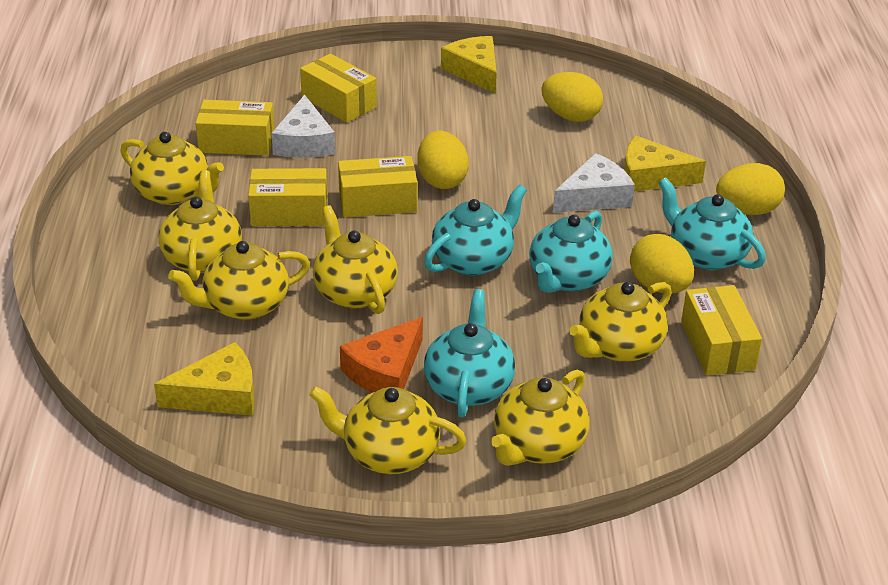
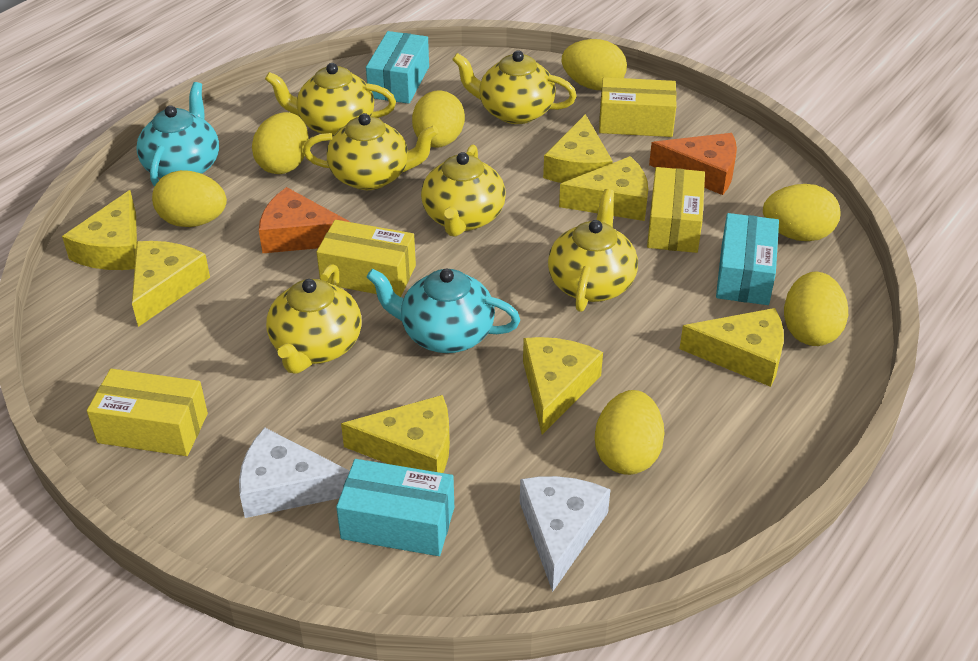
orange cheese: 1 -> 2
turquoise box: 0 -> 3
turquoise teapot: 4 -> 2
yellow box: 5 -> 4
yellow cheese: 3 -> 7
yellow egg: 4 -> 7
yellow teapot: 7 -> 6

